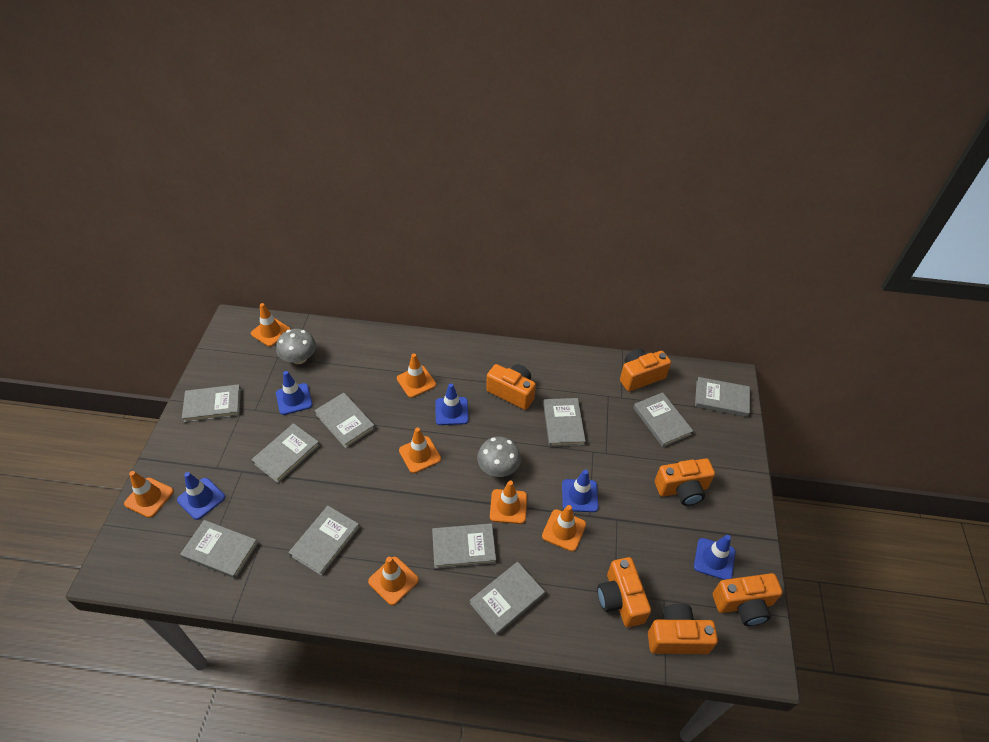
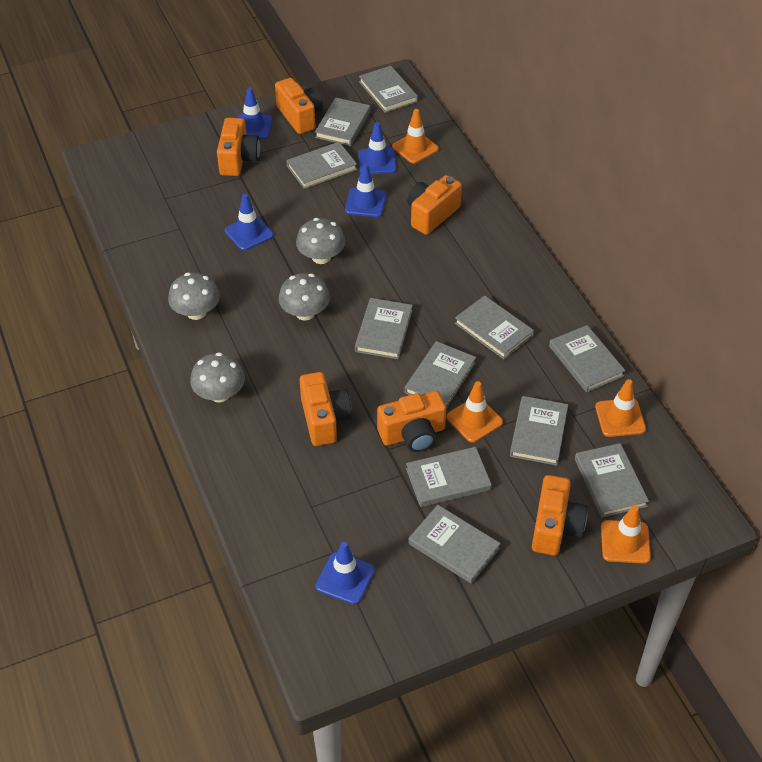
grey book: 10 -> 11
grey mushroom: 2 -> 4
orange traffic cone: 7 -> 4

